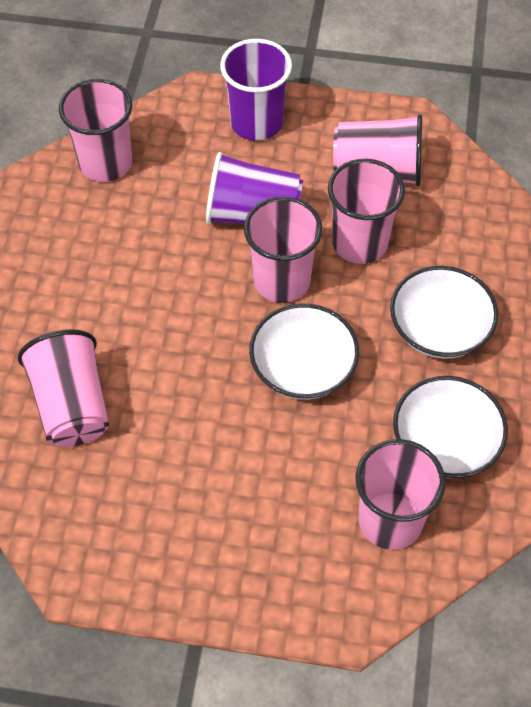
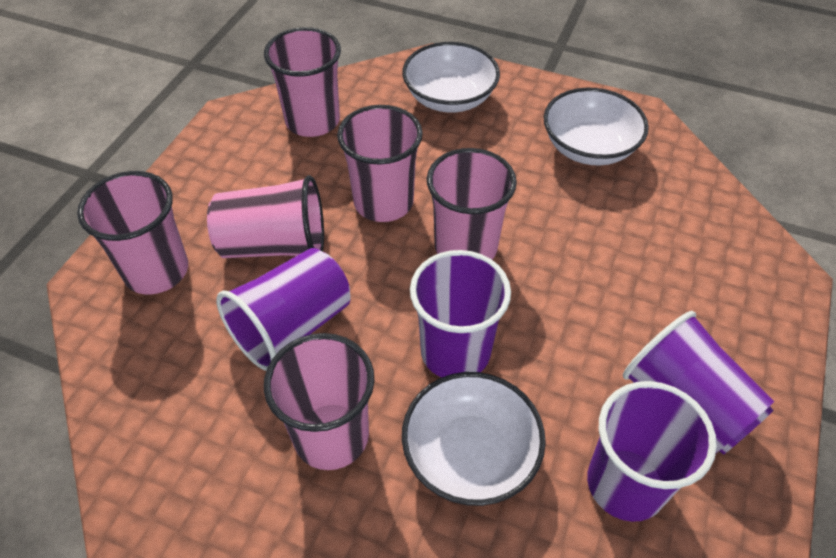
purple cup: 2 -> 4

